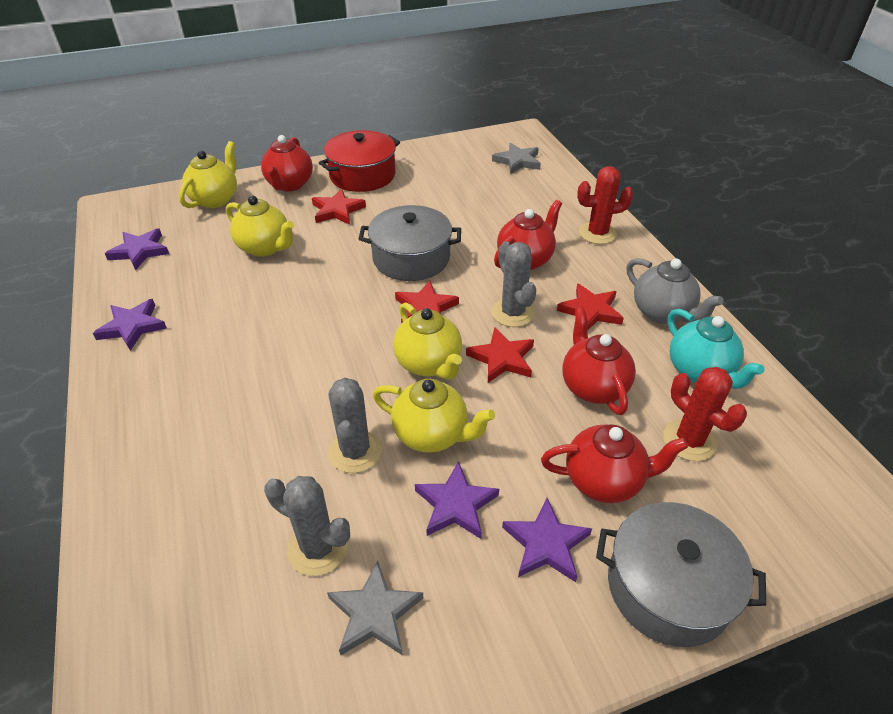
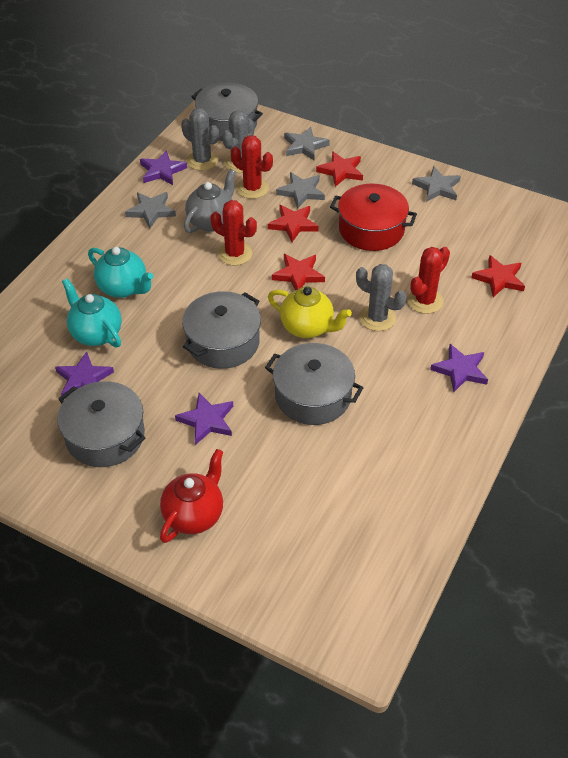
grey pot: 2 -> 4
grey star: 2 -> 4
red cactus: 2 -> 3
red teapot: 4 -> 1
turquoise teapot: 1 -> 2
yellow teapot: 4 -> 1

